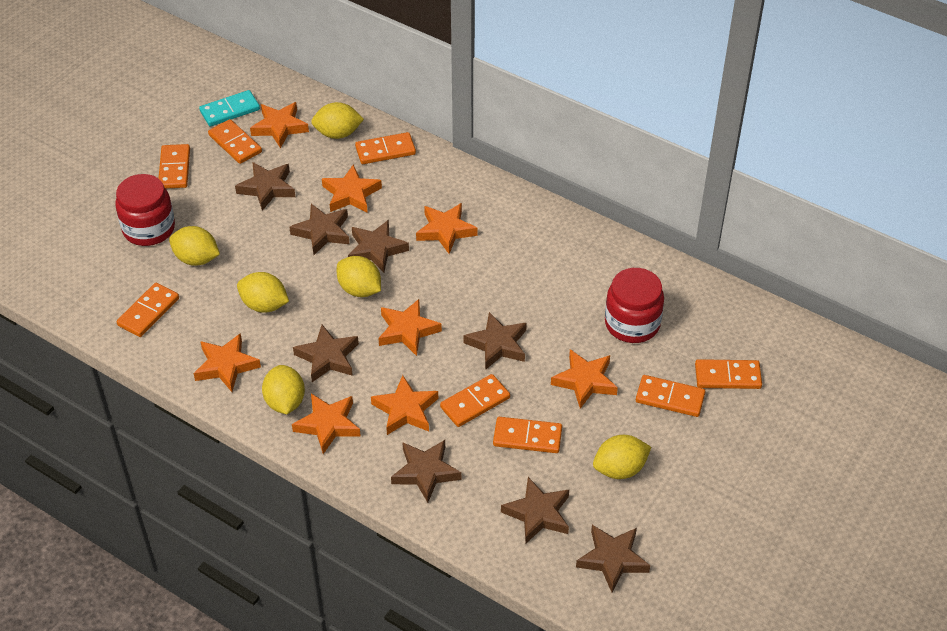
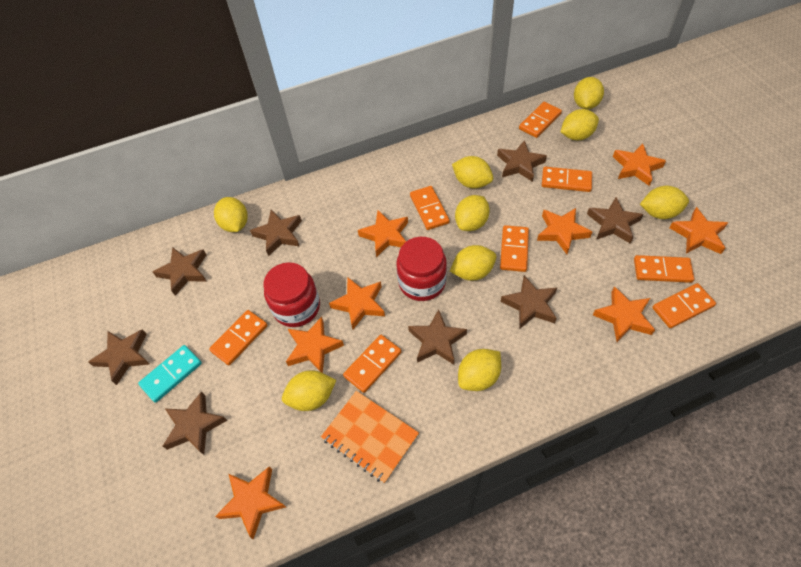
orange notebook: 0 -> 1
yellow lemon: 6 -> 9

